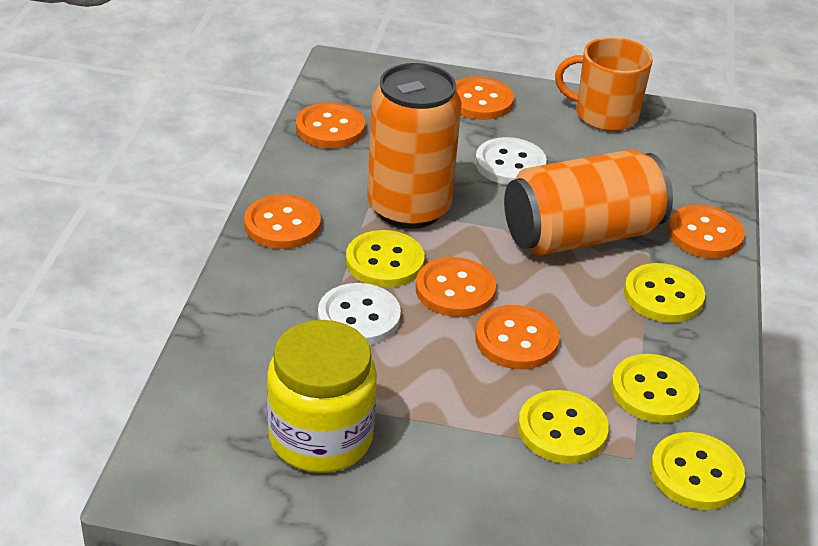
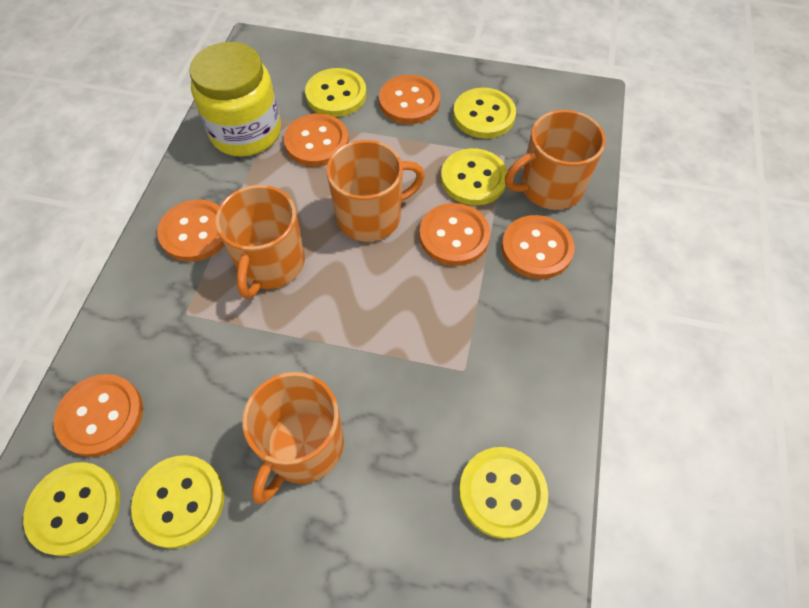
orange can: 2 -> 0
orange mug: 1 -> 4
white button: 2 -> 0
yellow button: 5 -> 6

